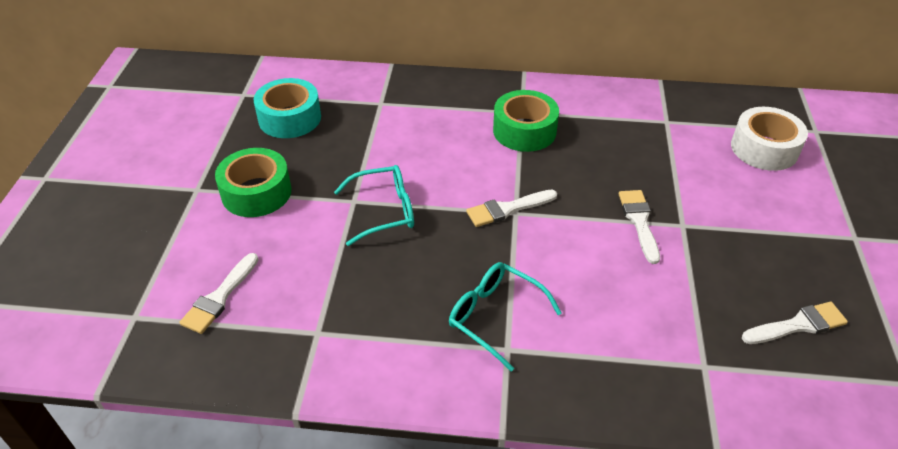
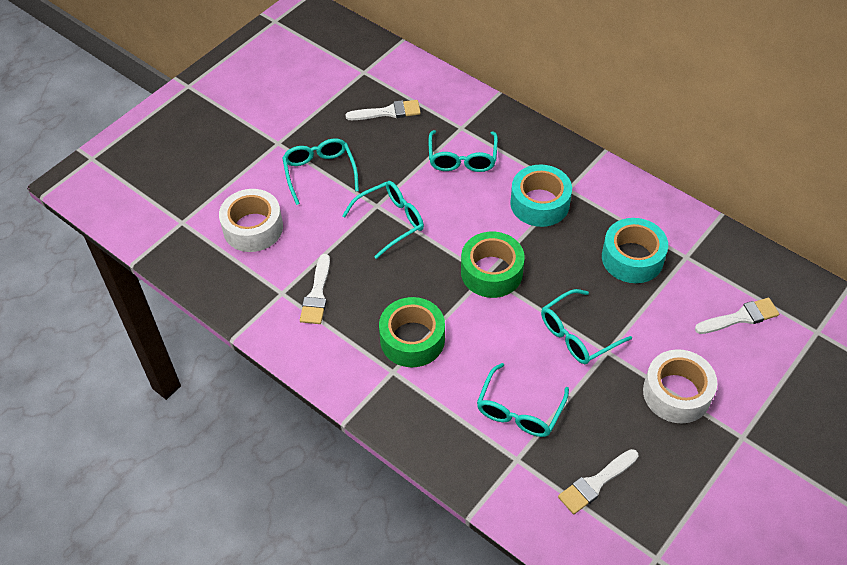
turquoise glasses: 2 -> 5
turquoise tape: 1 -> 2
white tape: 1 -> 2

